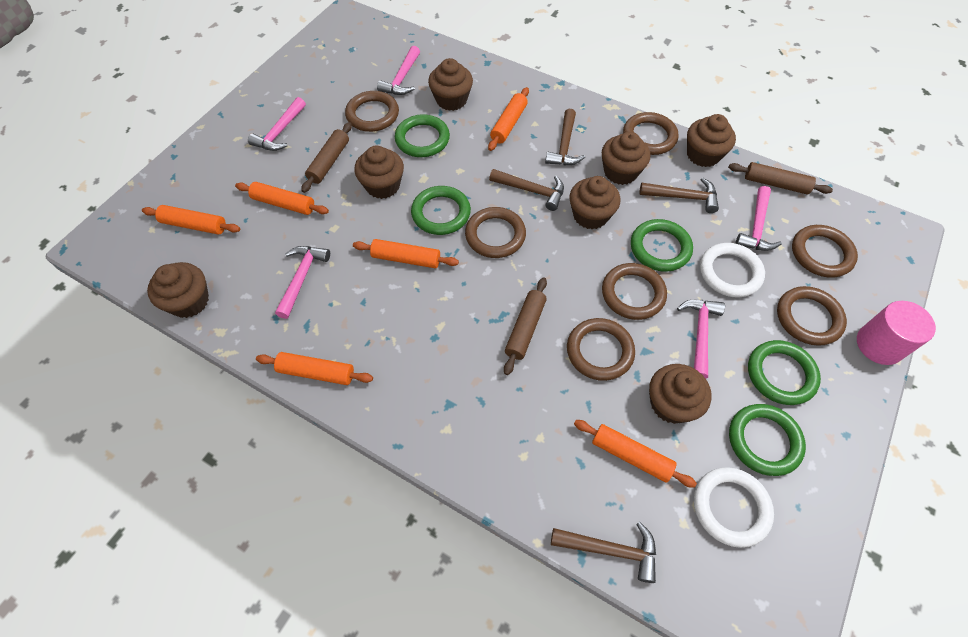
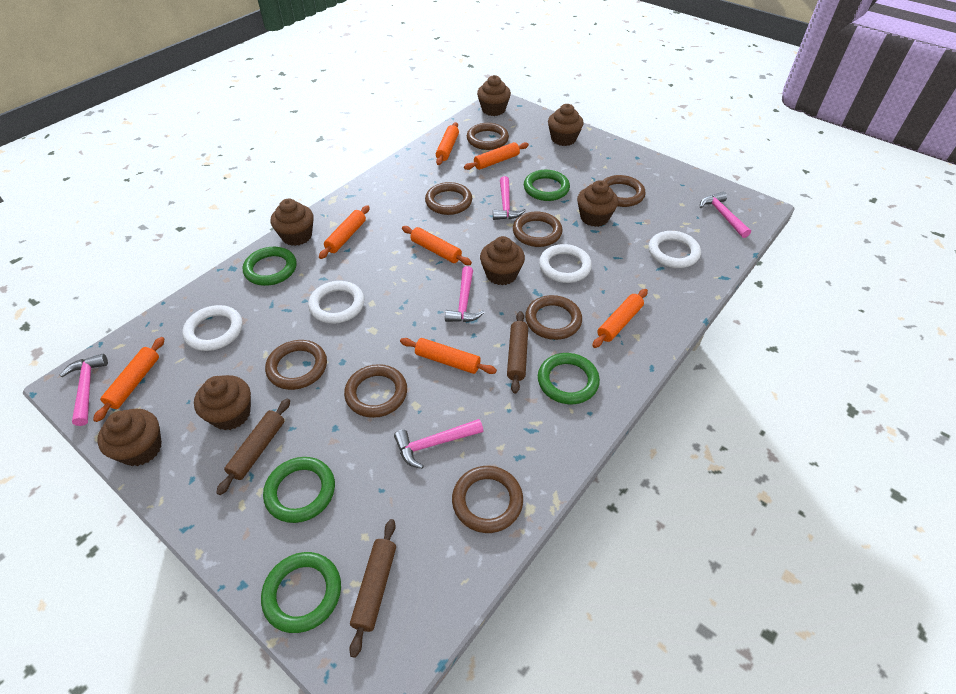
brown hammer: 4 -> 0
brown ring: 7 -> 8
orange rolling pin: 6 -> 7
pink cylinder: 1 -> 0
white ring: 2 -> 4

